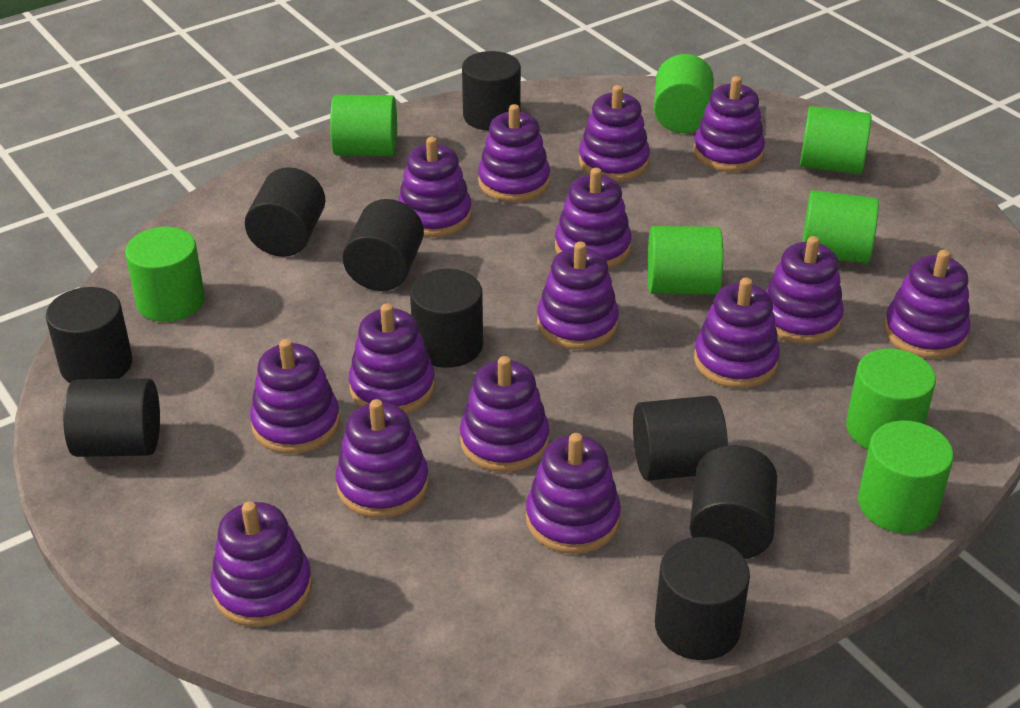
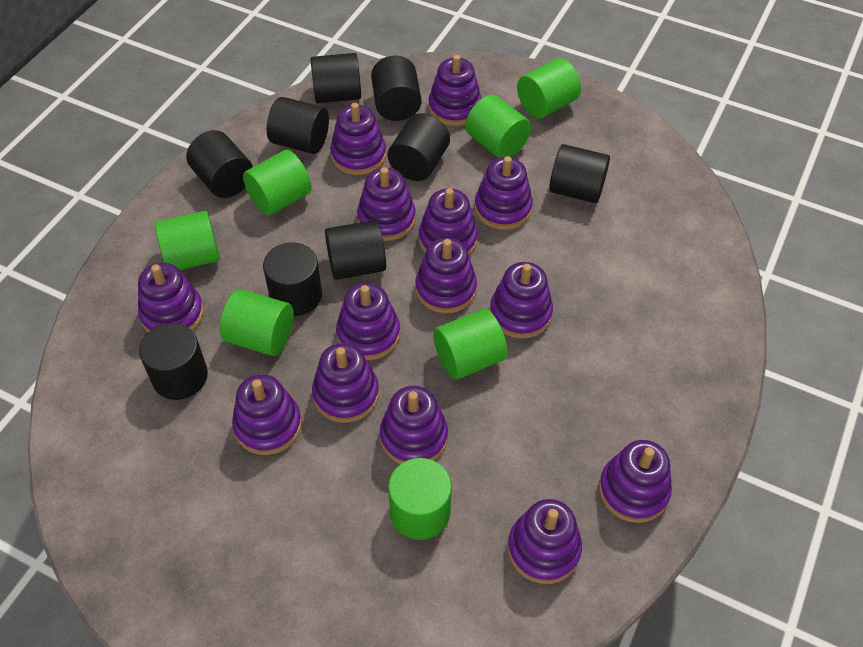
green cylinder: 8 -> 7
purple stacking toy: 15 -> 14

